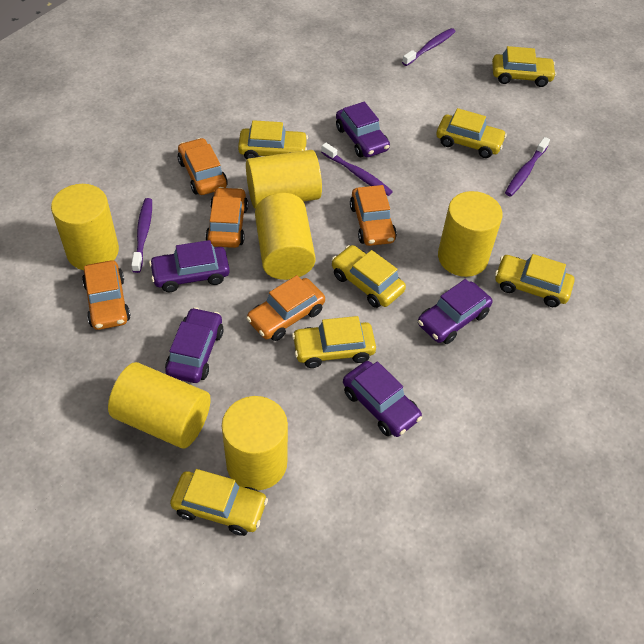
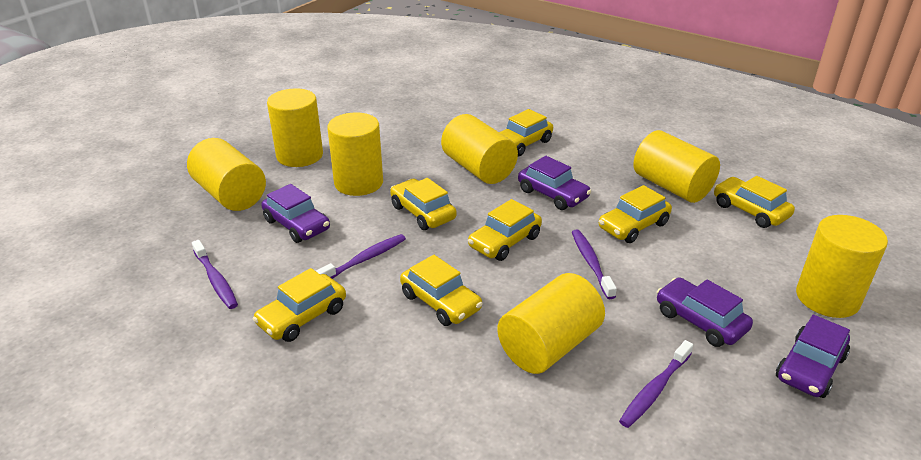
orange car: 5 -> 0
purple car: 5 -> 4
yellow cylinder: 6 -> 7

